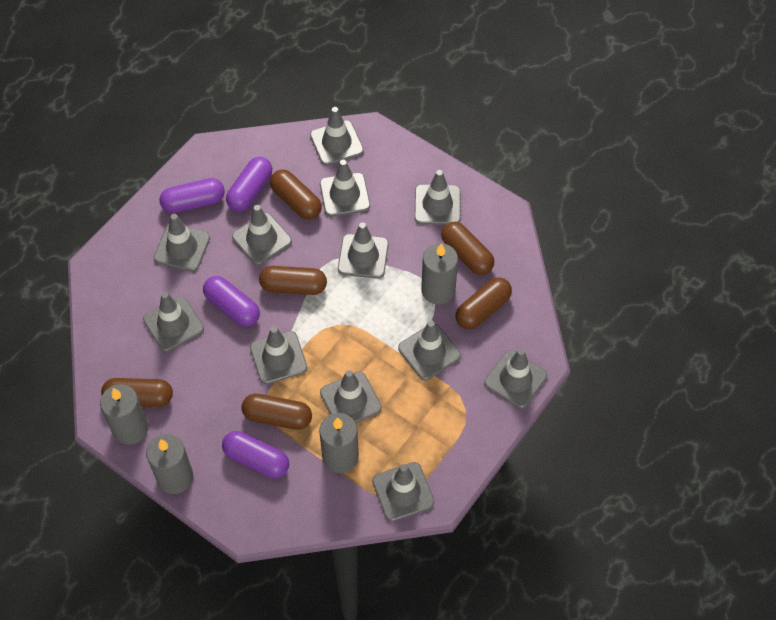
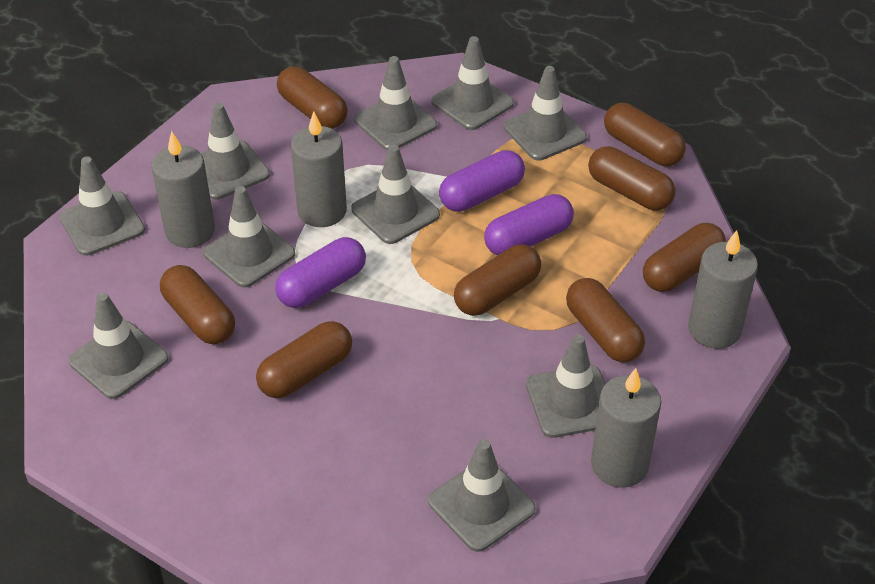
brown capsule: 6 -> 8
grey traffic cone: 12 -> 10
purple capsule: 4 -> 3

